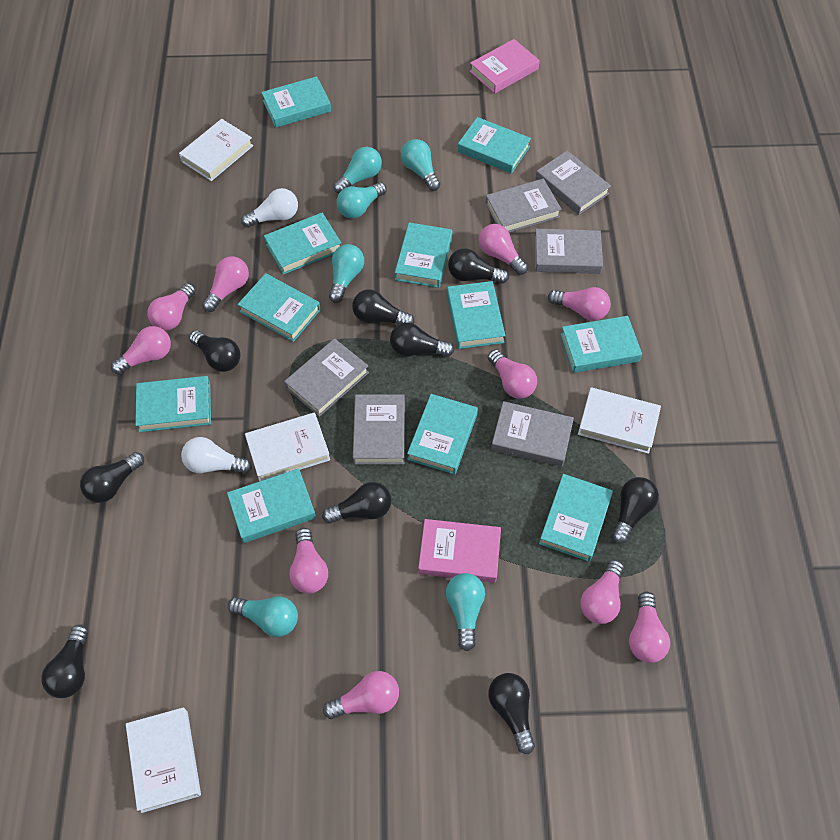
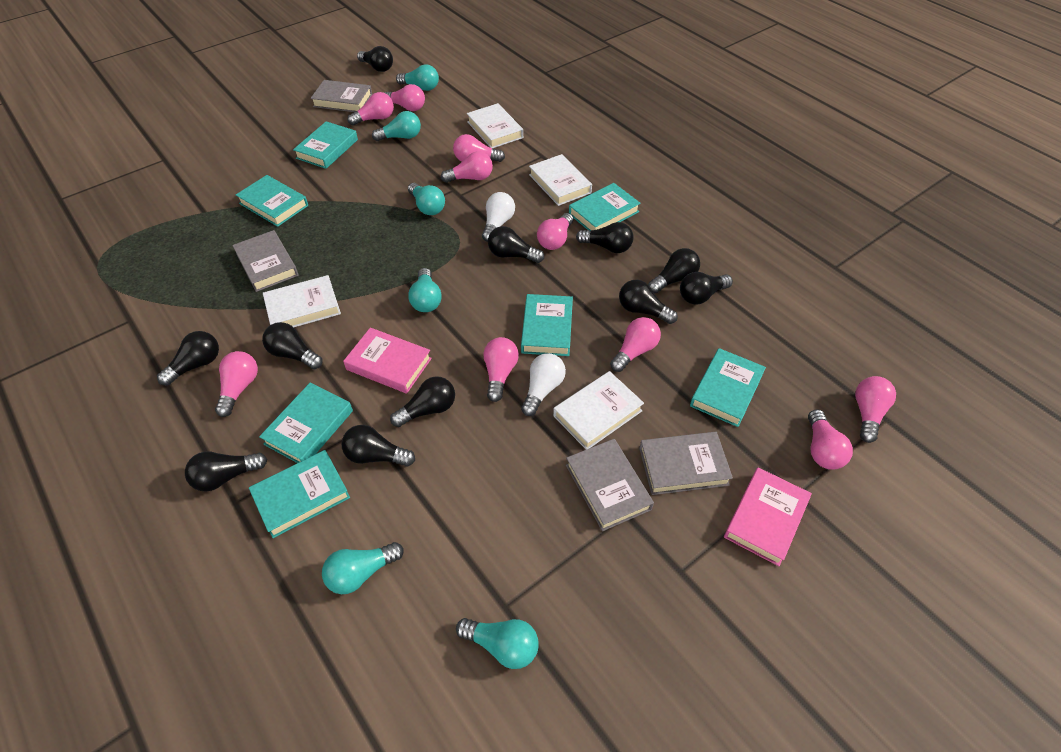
black light bulb: 9 -> 11
grey book: 6 -> 4
turquoise book: 11 -> 7

